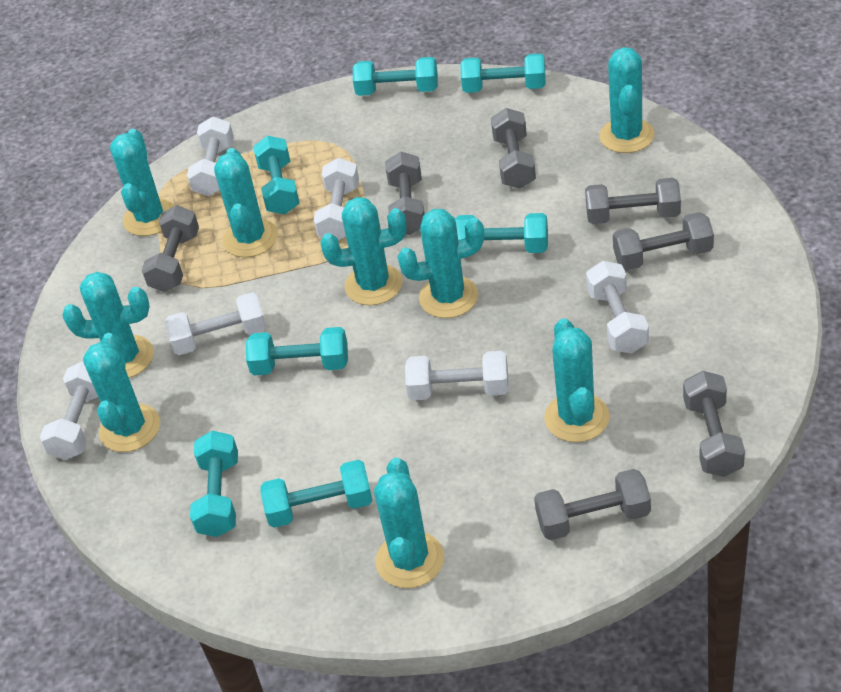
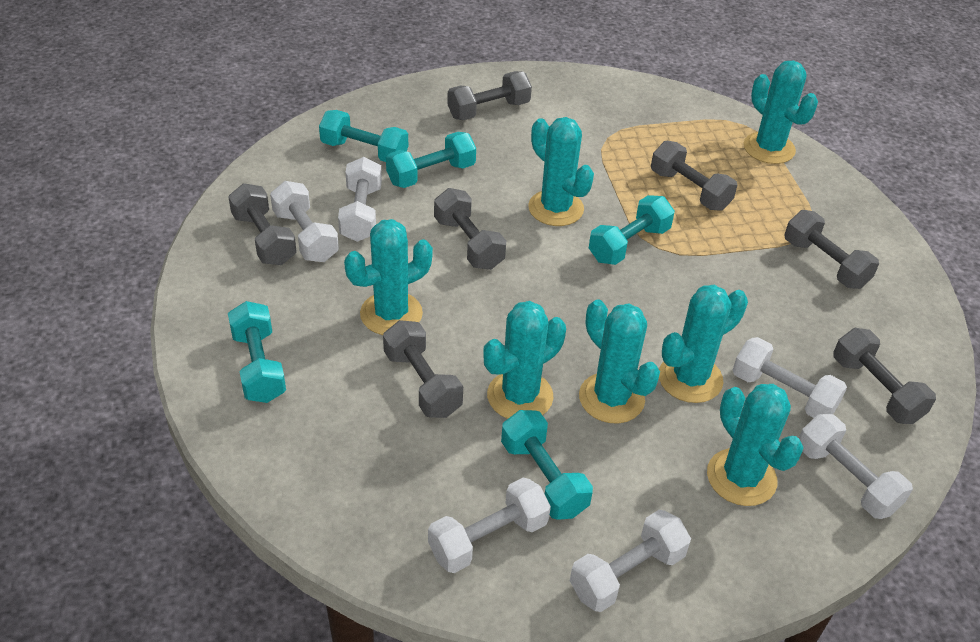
turquoise cactus: 9 -> 7
turquoise dumbbell: 7 -> 5

